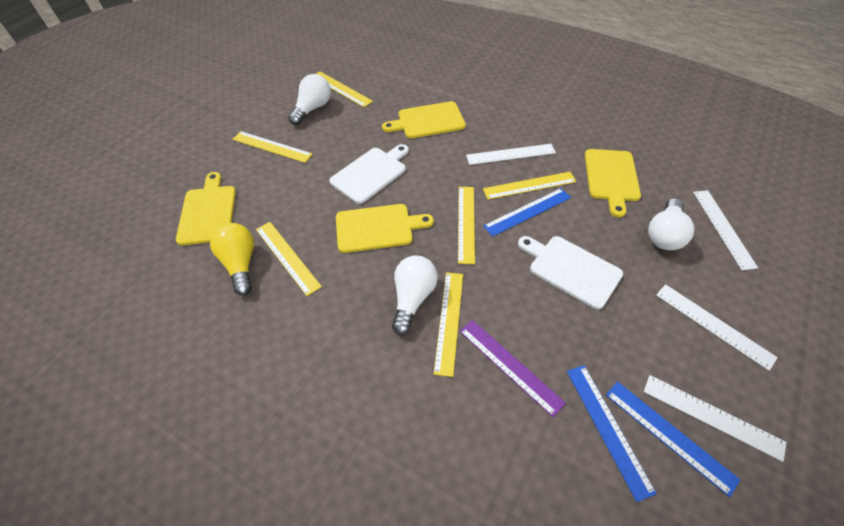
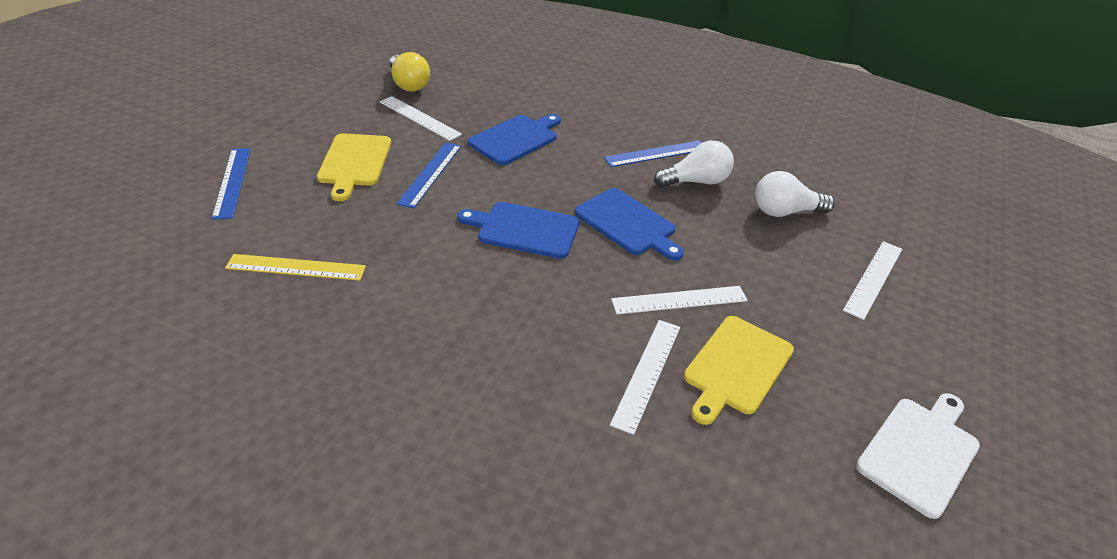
blue cutting board: 0 -> 3
purple ruler: 1 -> 0
white cutting board: 2 -> 1
white light bulb: 3 -> 2
yellow cutting board: 4 -> 2
yellow ruler: 6 -> 1

